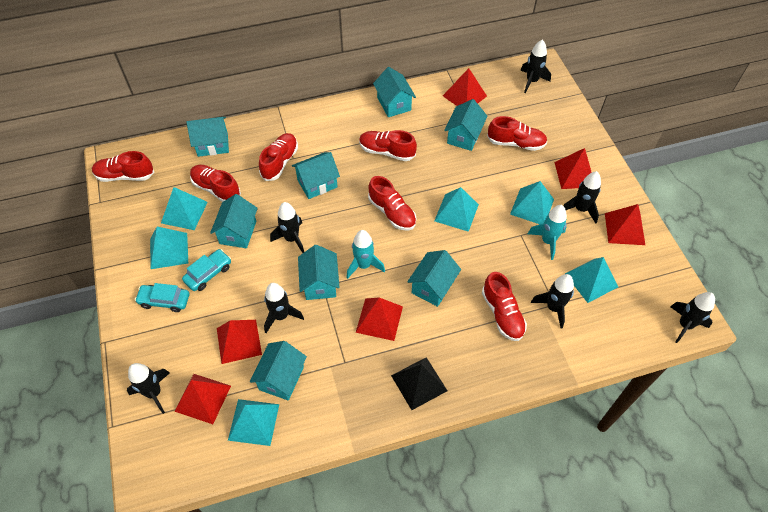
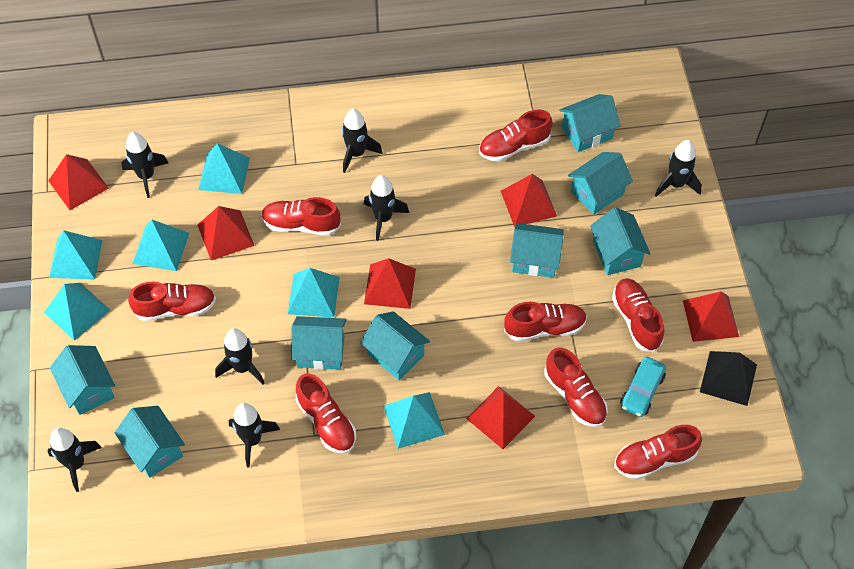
red shoe: 7 -> 8
turquoise car: 2 -> 1
turquoise rocket: 2 -> 0

